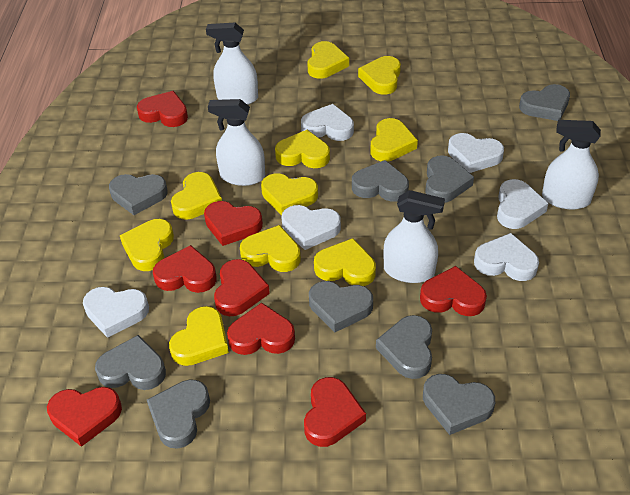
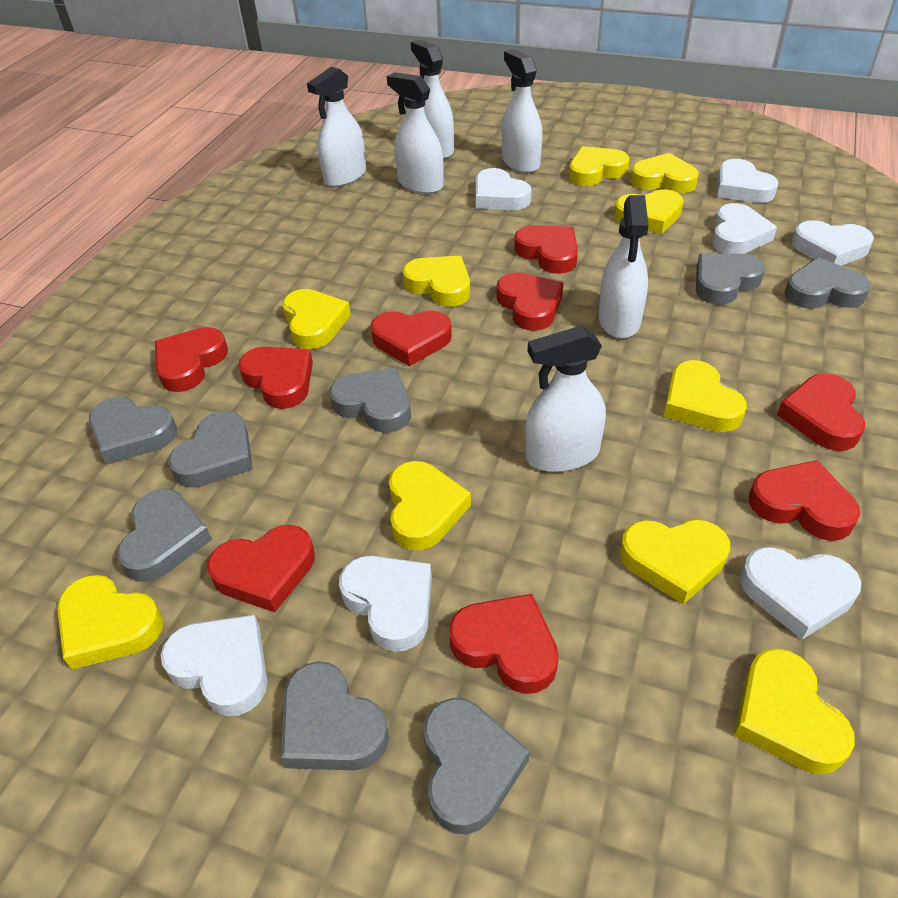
grey heart: 9 -> 8
red heart: 8 -> 9
white heart: 6 -> 7
white spray bottle: 4 -> 6

